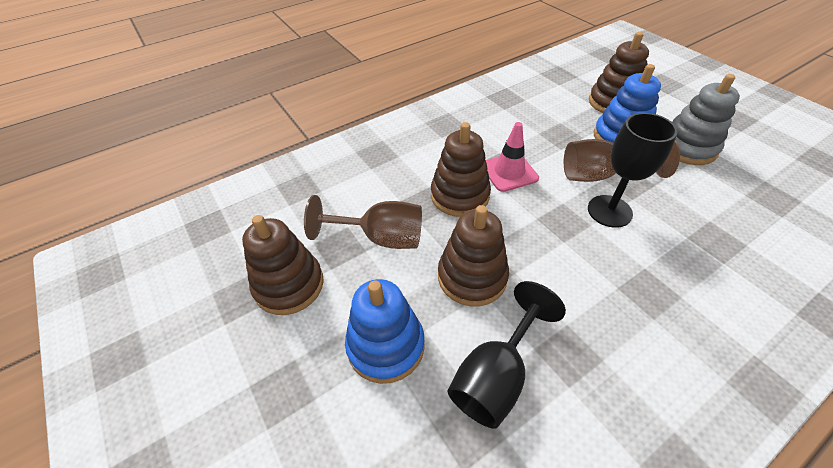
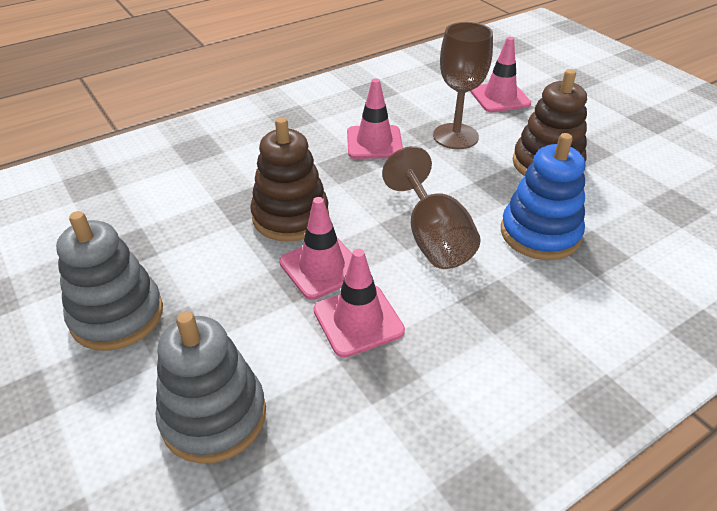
black goblet: 2 -> 0
blue stacking toy: 2 -> 1
brown stacking toy: 4 -> 2
grey stacking toy: 1 -> 2
pink traffic cone: 1 -> 4

